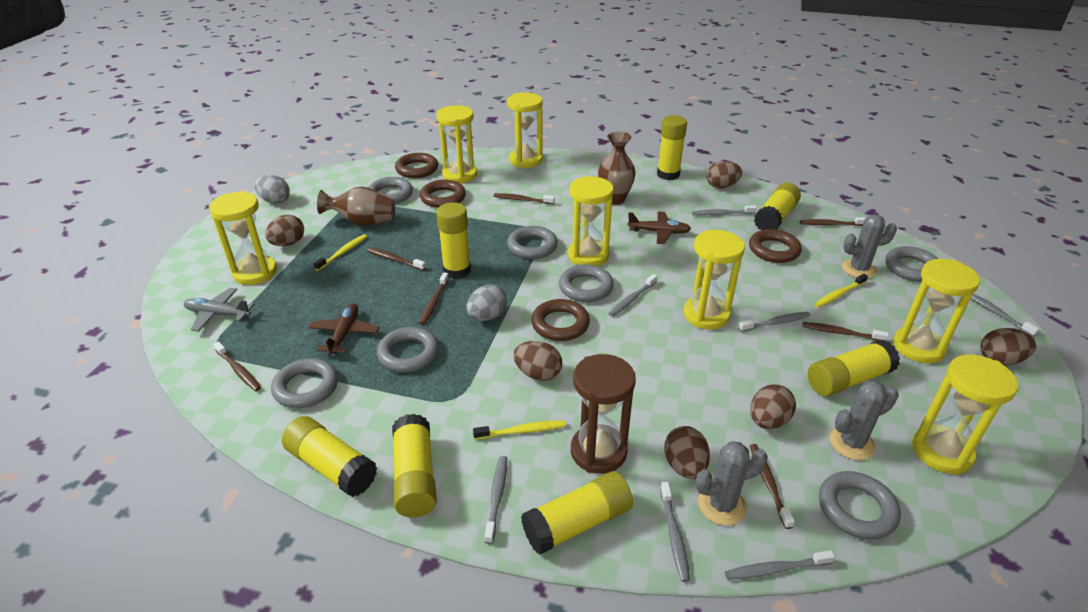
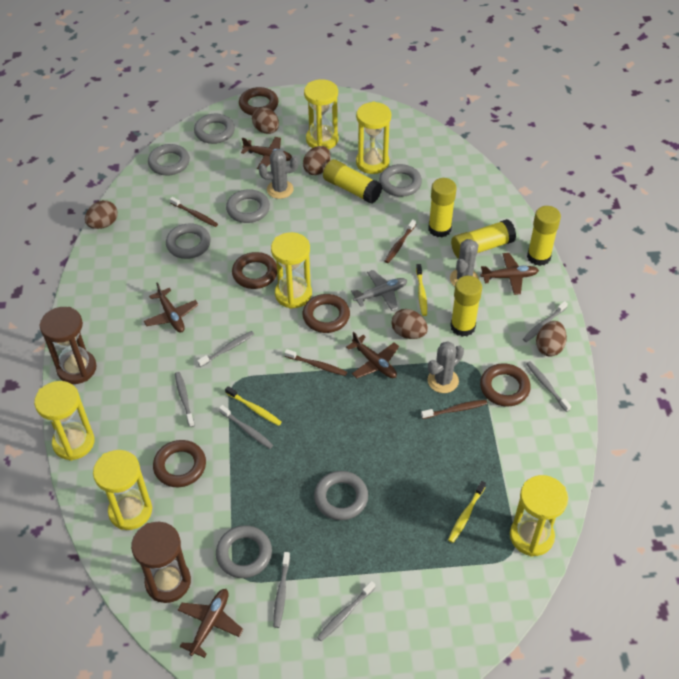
brown egg: 6 -> 5
brown hourglass: 1 -> 2
brown plane: 2 -> 5
brown ring: 4 -> 5
brown toothbrush: 7 -> 4
brown vase: 2 -> 0
grey egg: 2 -> 0
yellow glue stick: 7 -> 5
yellow hourglass: 7 -> 6

